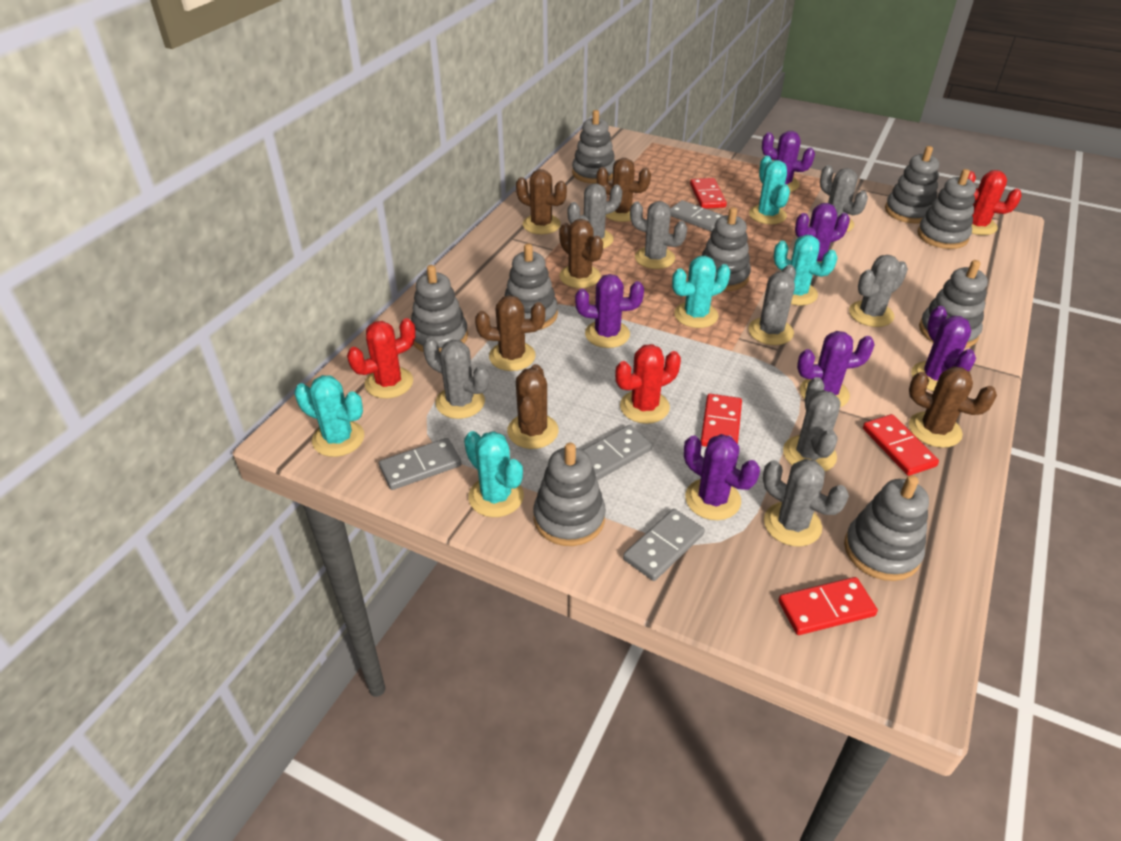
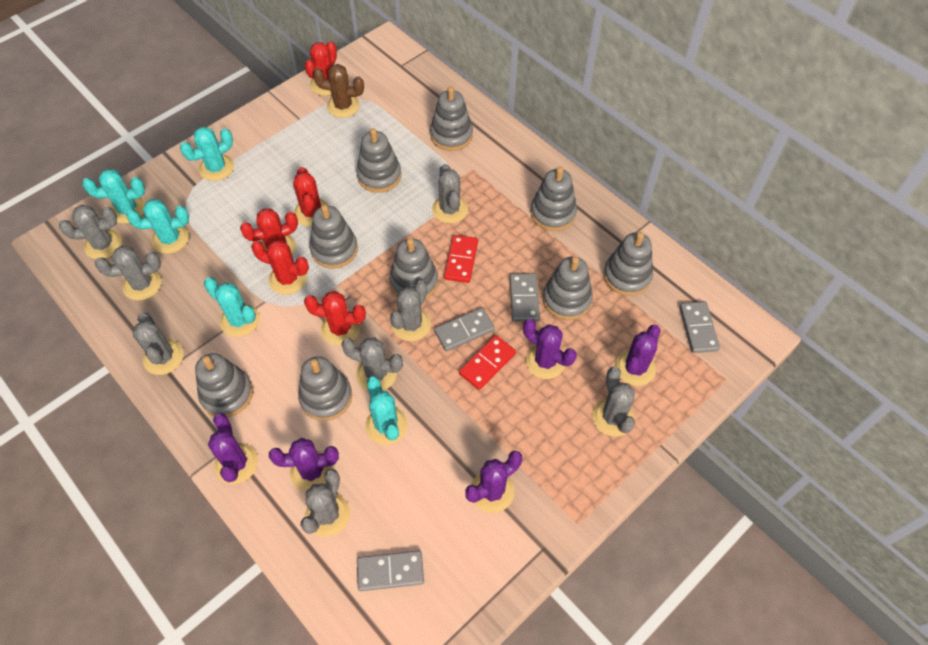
brown cactus: 6 -> 1
purple cactus: 6 -> 5
red cactus: 3 -> 5
red domino: 4 -> 2

